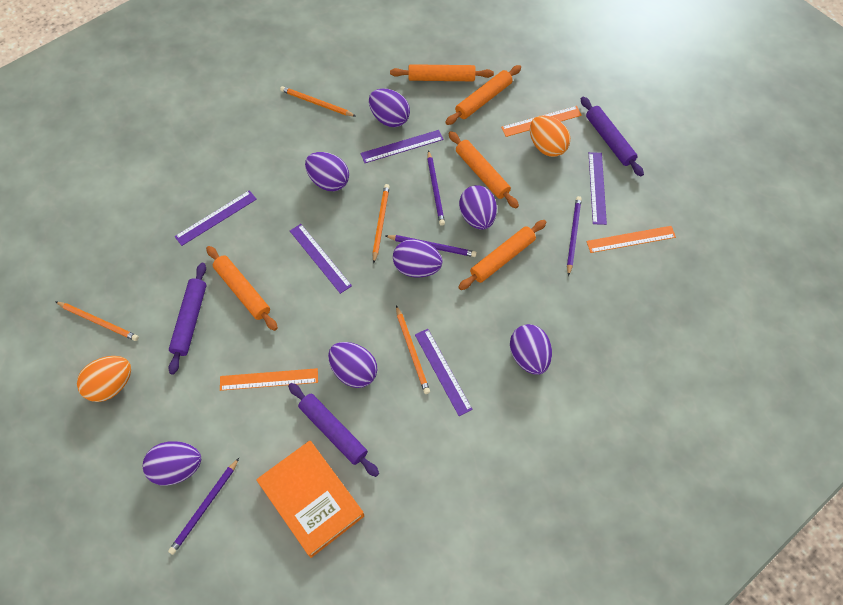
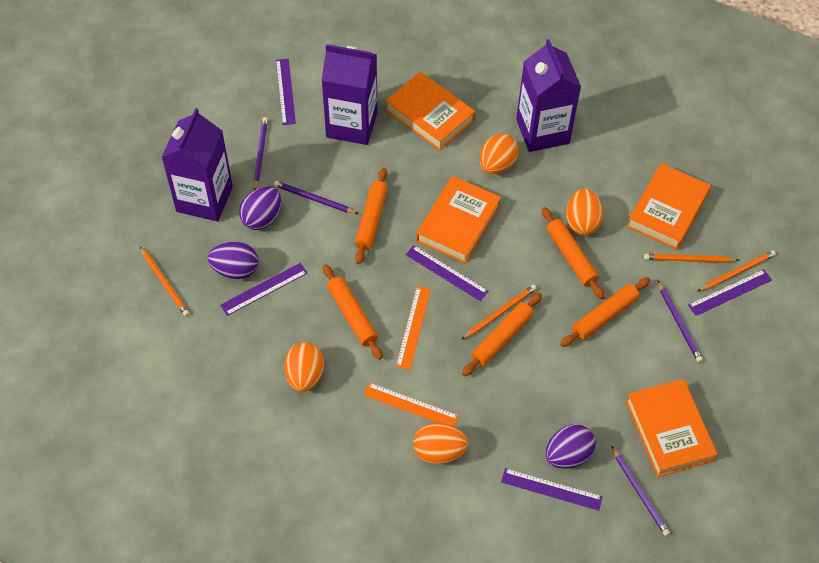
orange book: 1 -> 4
orange egg: 2 -> 4
orange ruler: 3 -> 2
purple carton: 0 -> 3
purple egg: 7 -> 3
purple rolling pin: 3 -> 0

